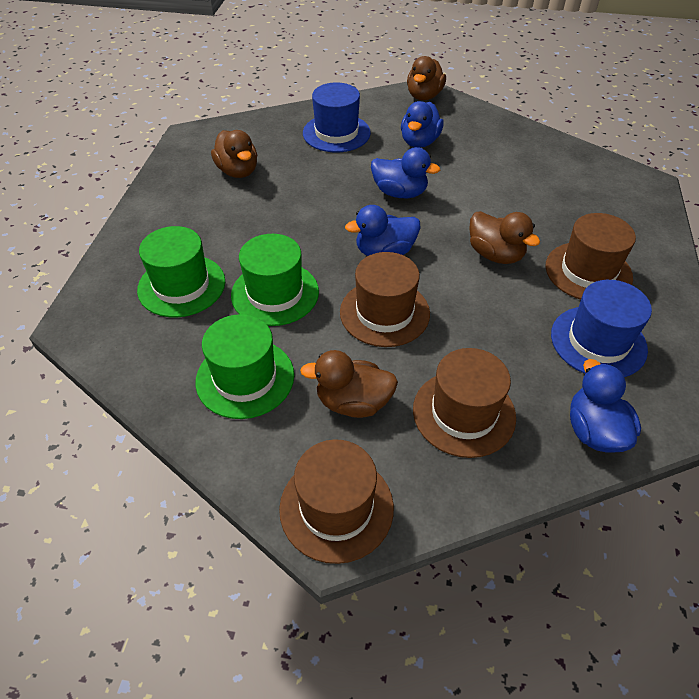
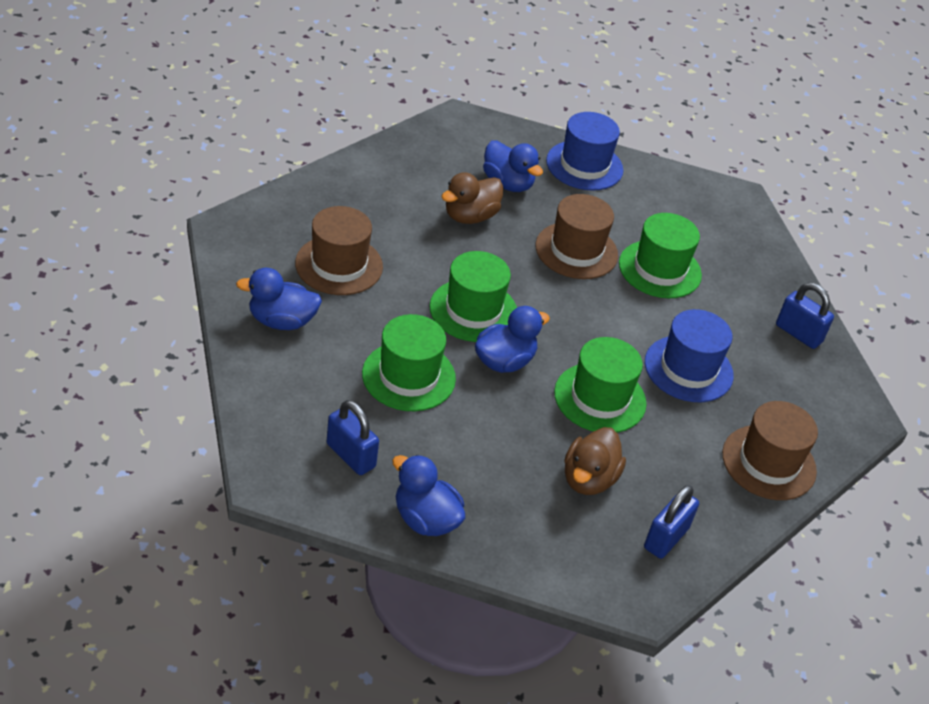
blue padlock: 0 -> 3
brown duck: 4 -> 2
brown hat: 4 -> 3
green hat: 3 -> 4

